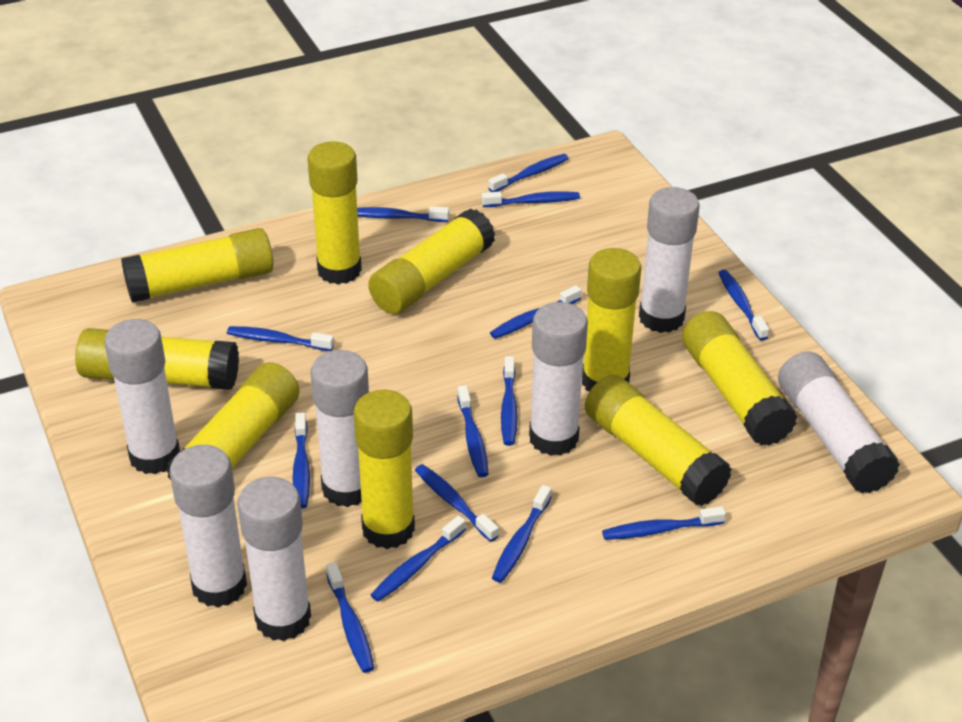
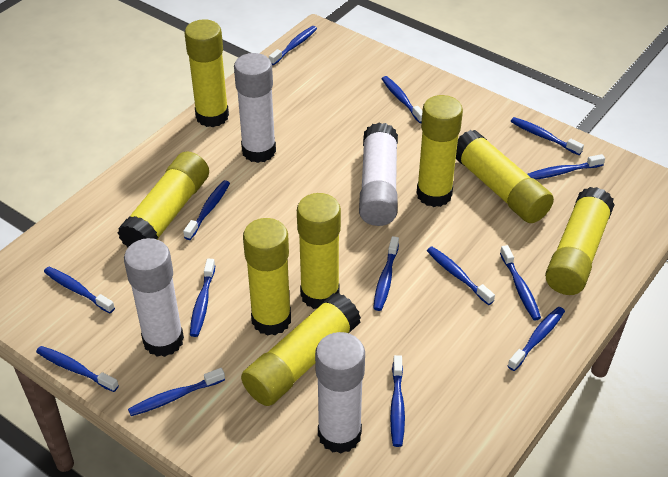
white glue stick: 7 -> 4
yellow glue stick: 9 -> 8

